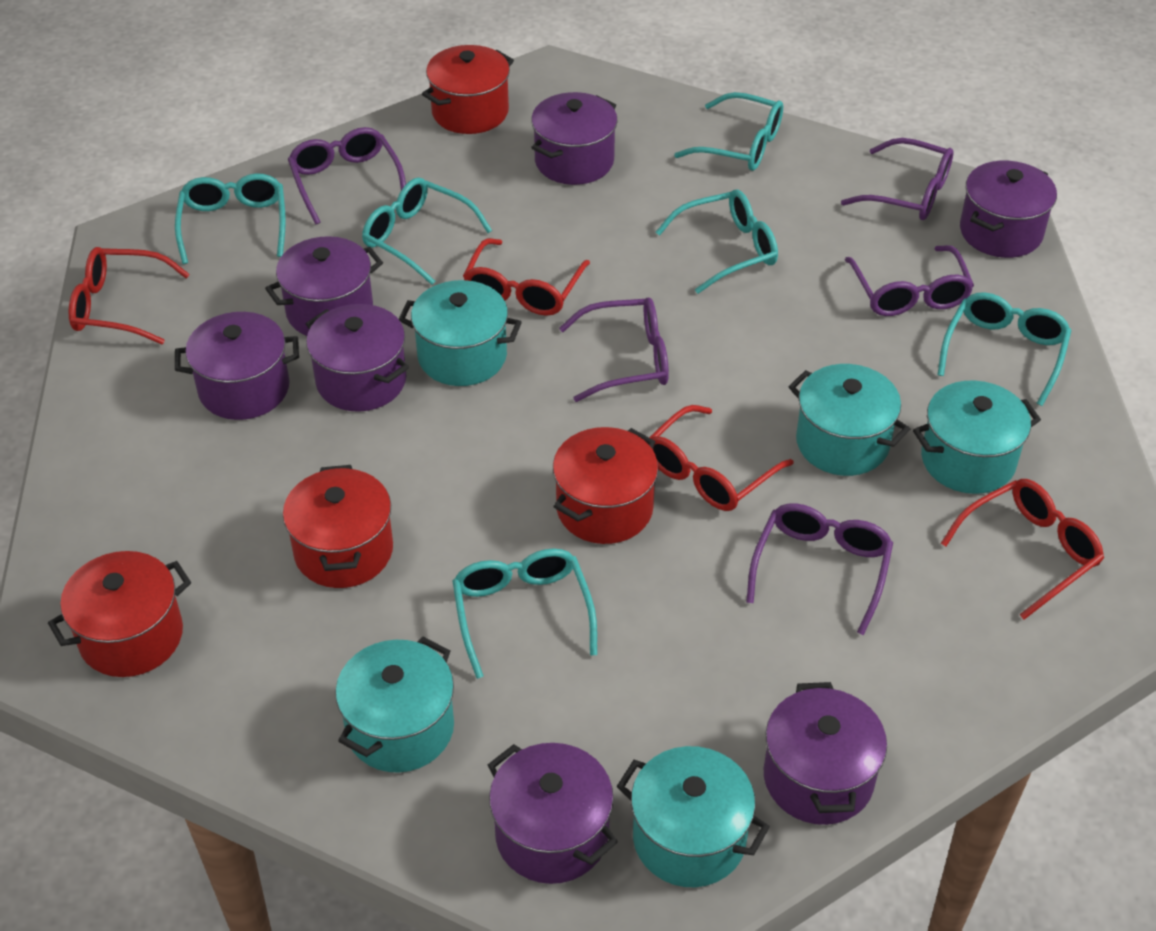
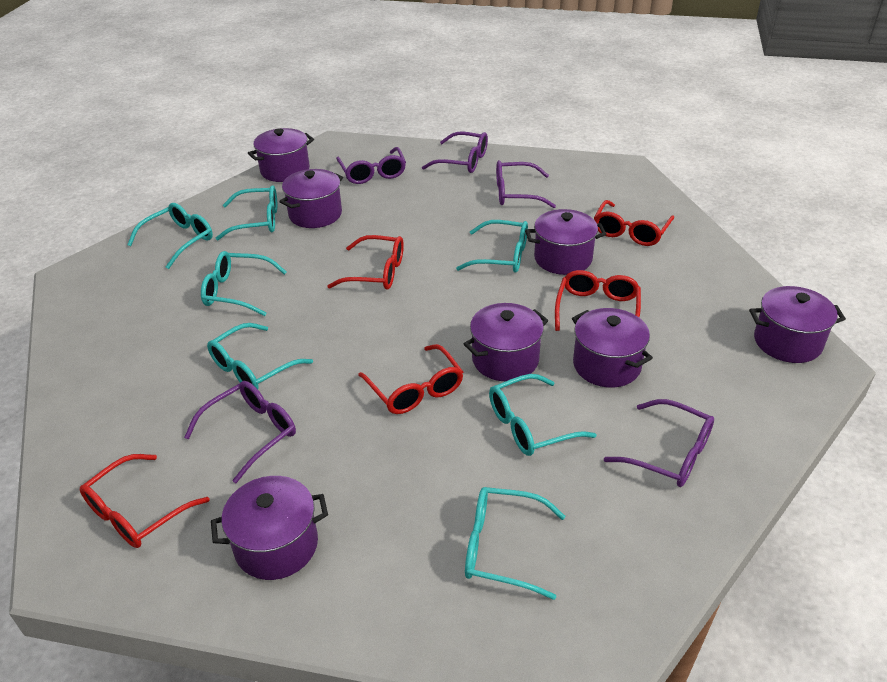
red glasses: 4 -> 5
red pot: 4 -> 0
turquoise glasses: 6 -> 7
turquoise pot: 5 -> 0

